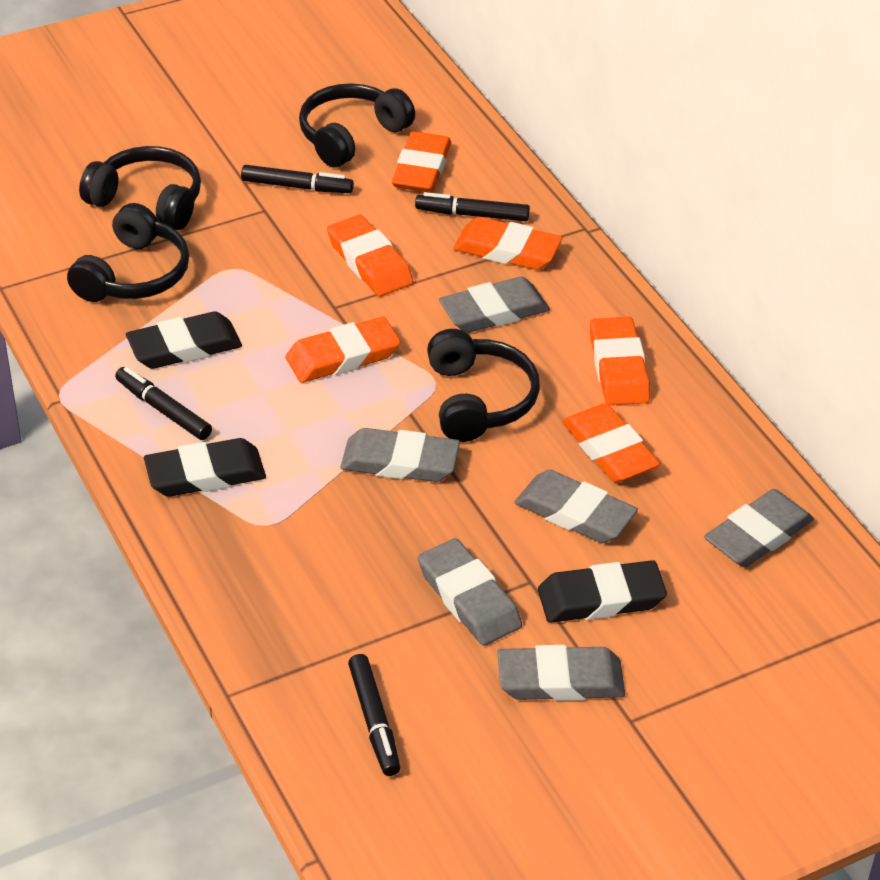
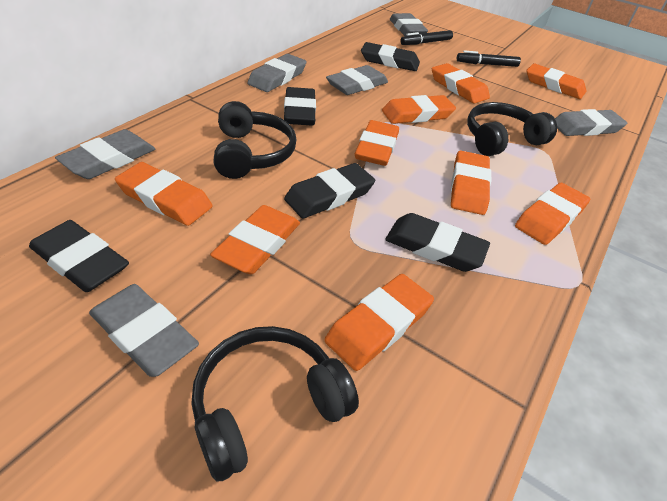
black eraser: 3 -> 5
black headphones: 4 -> 3
black marker: 4 -> 2
orange eraser: 6 -> 9

